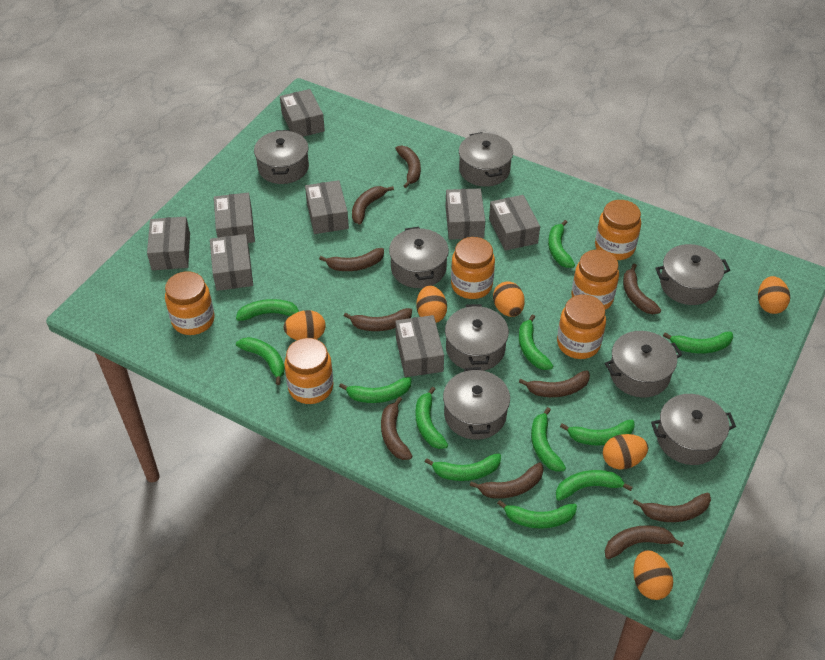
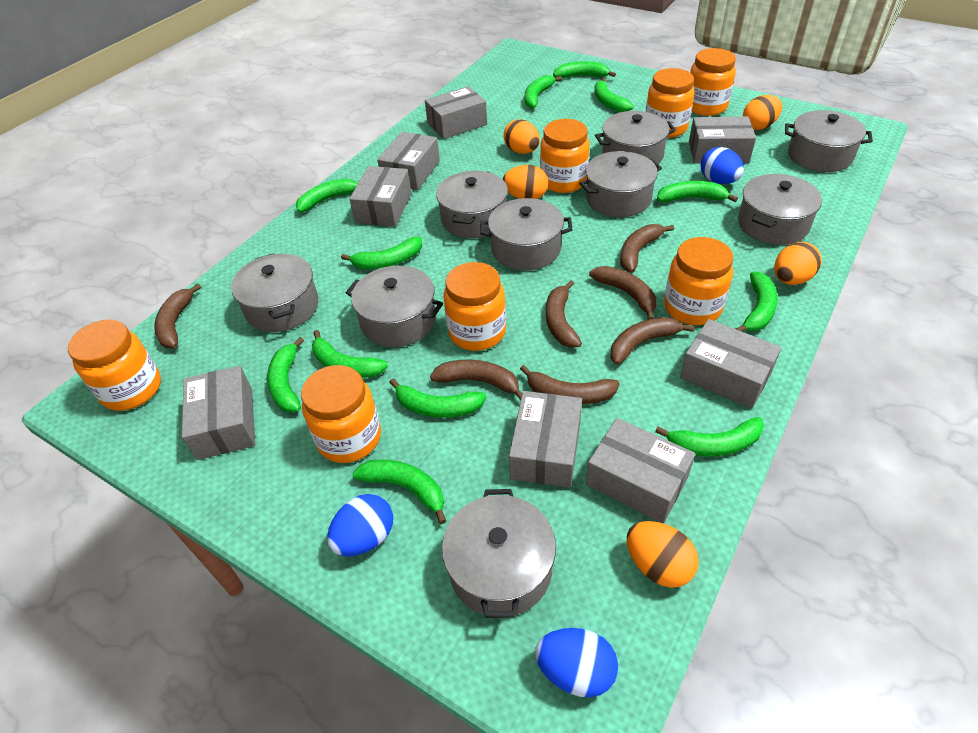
blue egg: 0 -> 3
brown banana: 10 -> 7
grey pot: 8 -> 9
orange egg: 6 -> 5
orange jar: 6 -> 7

